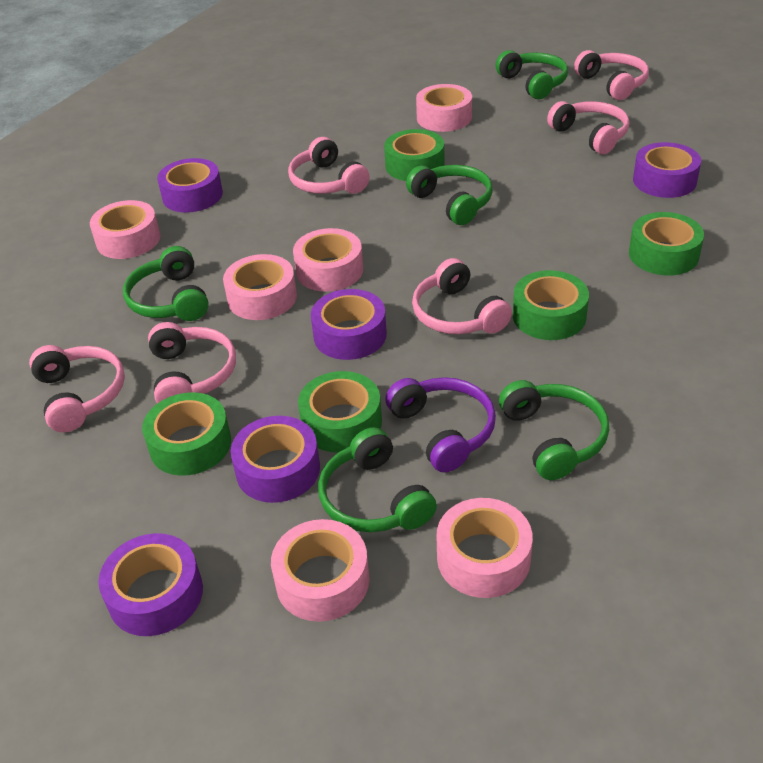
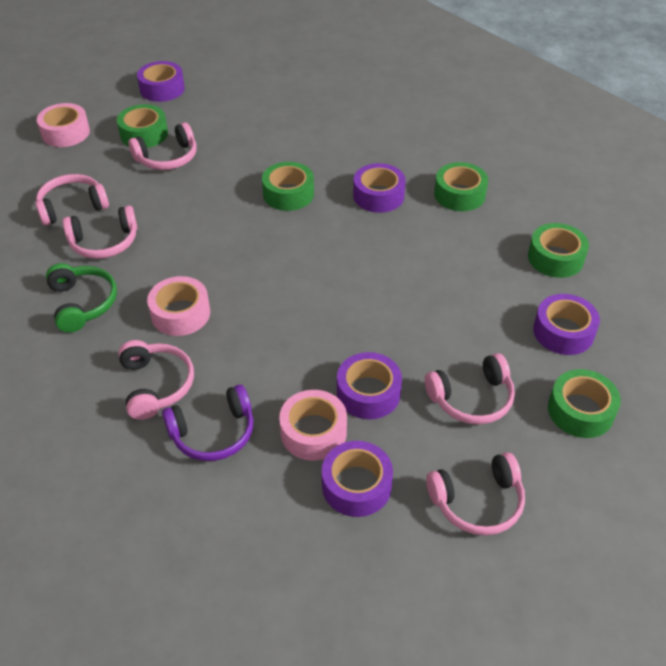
green headphones: 5 -> 1
pink tape: 6 -> 3

